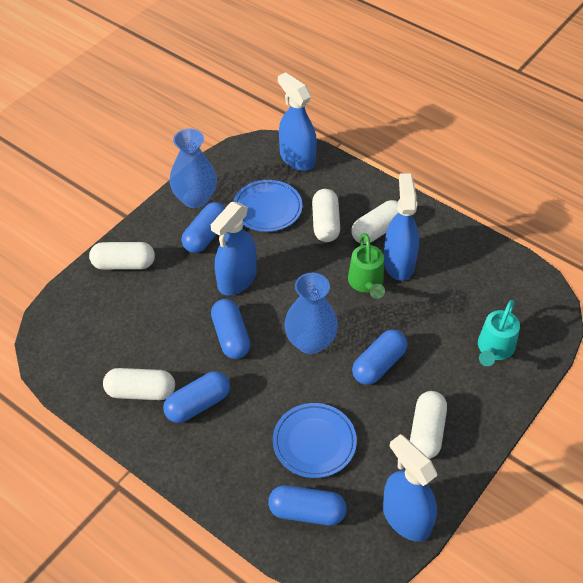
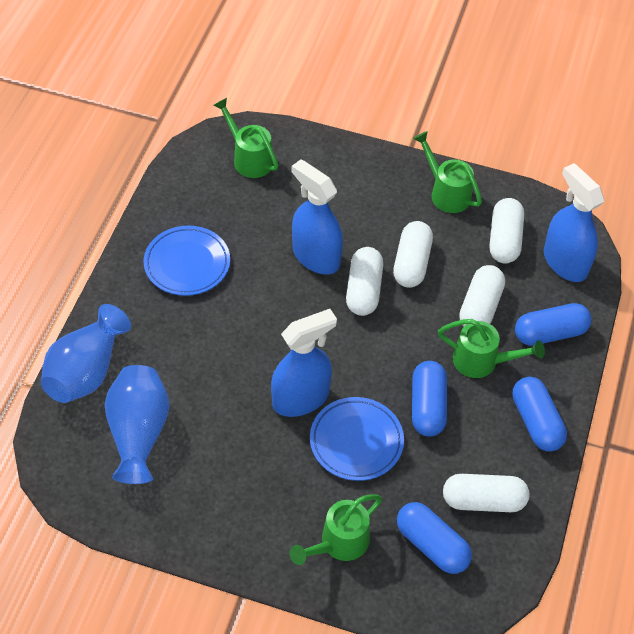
blue capsule: 5 -> 4
blue spray bottle: 4 -> 3
green watering can: 1 -> 4
turquoise watering can: 1 -> 0

